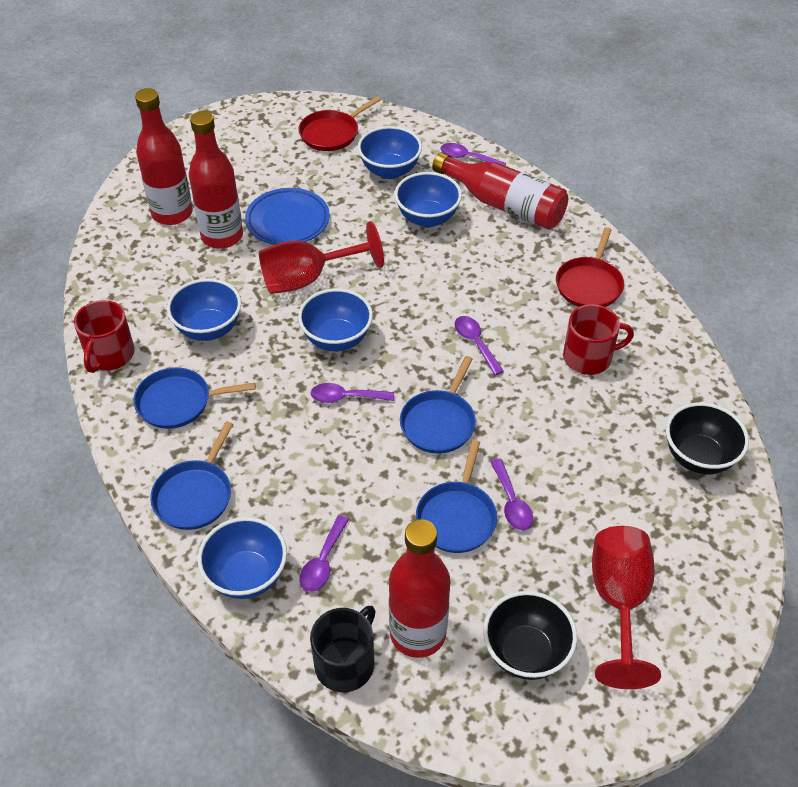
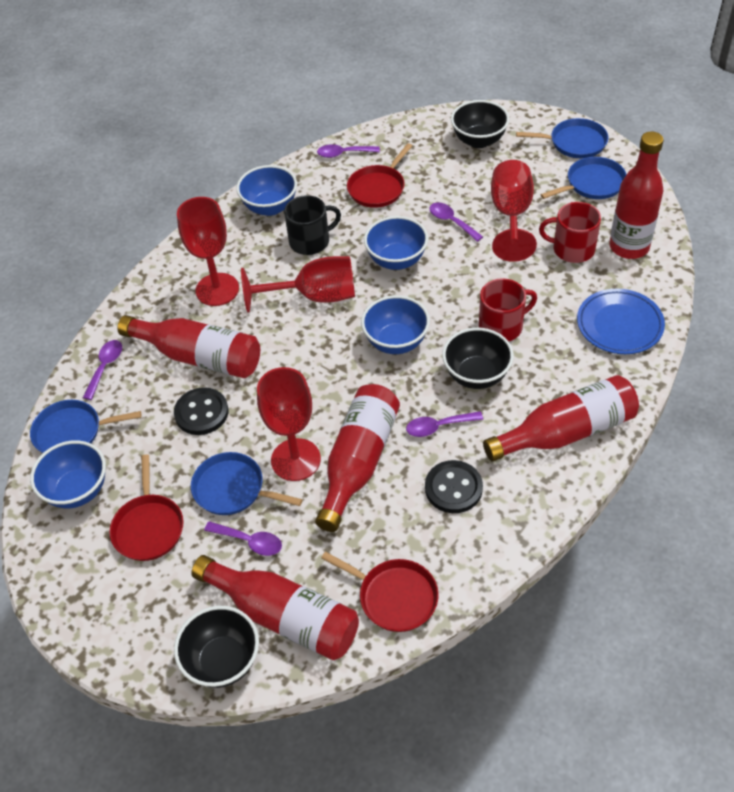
black bowl: 2 -> 3
black button: 0 -> 2
blue bowl: 5 -> 4
red bottle: 4 -> 5
red goblet: 2 -> 4
red pan: 2 -> 3

